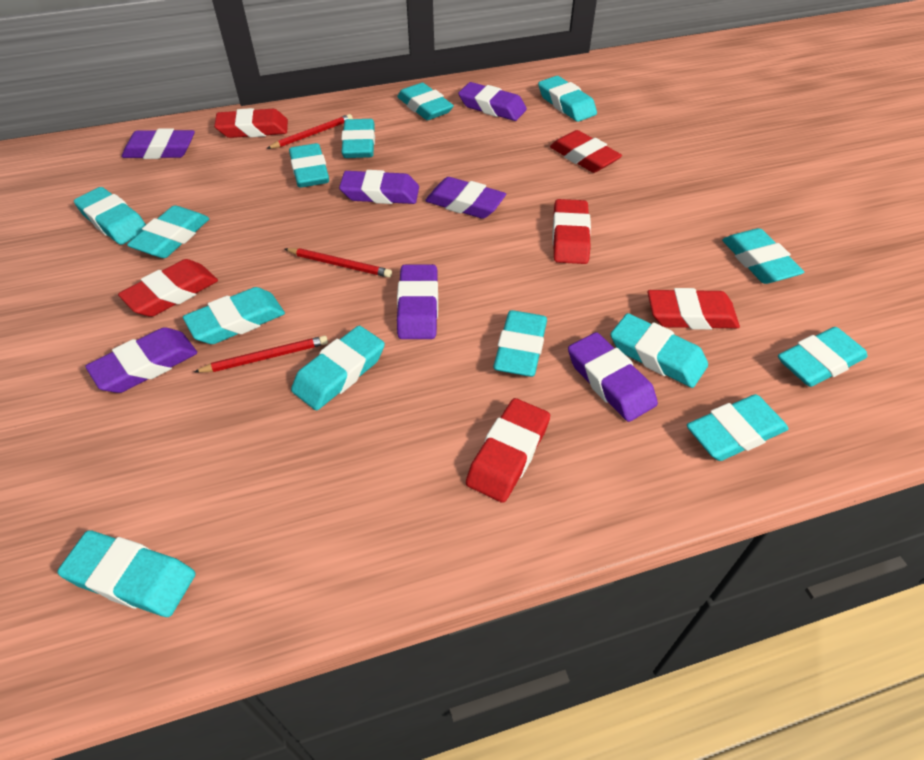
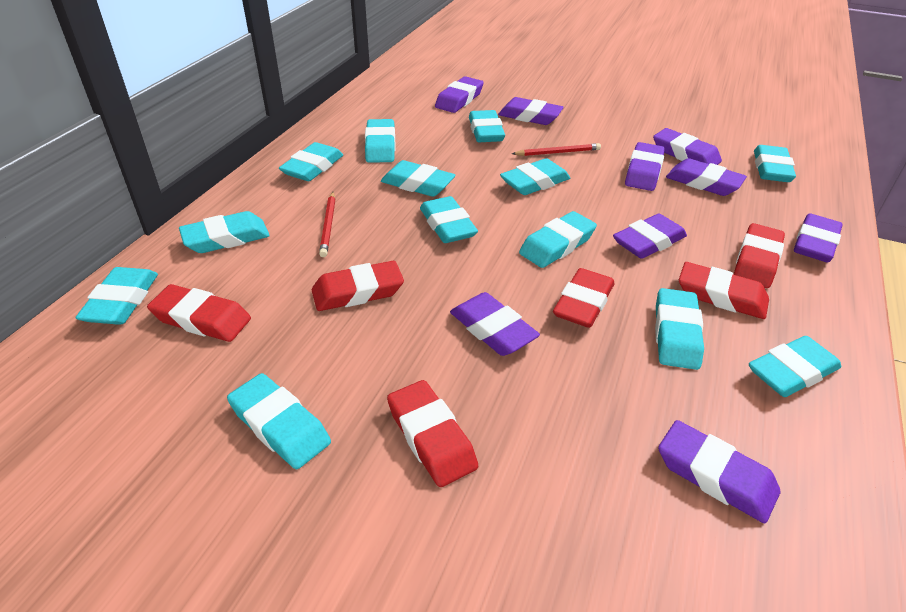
purple eraser: 7 -> 9
red pencil: 3 -> 2
turquoise eraser: 14 -> 13

